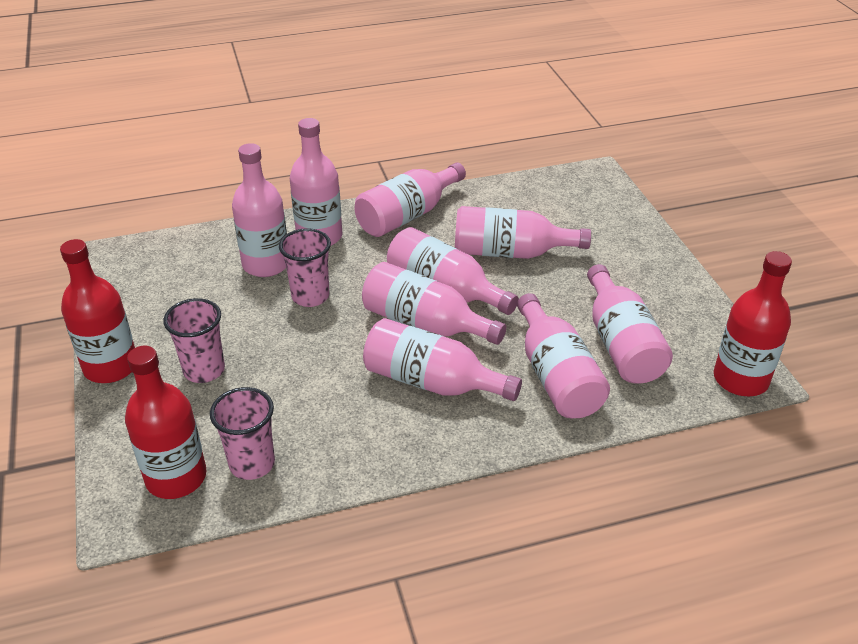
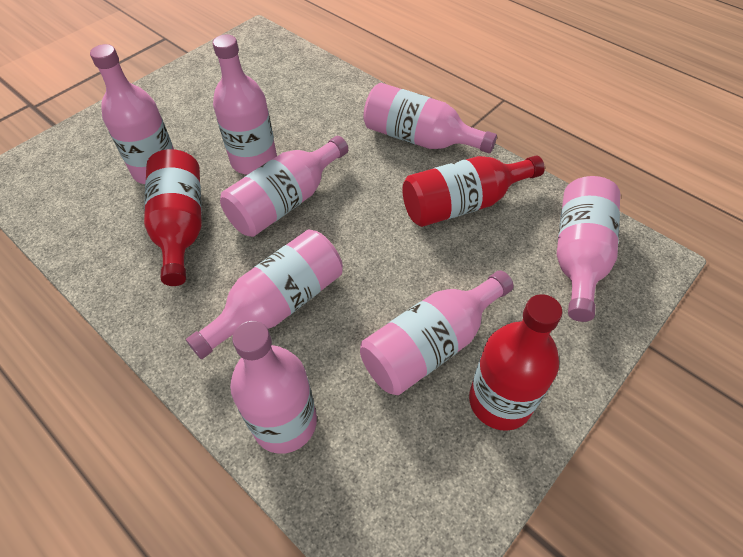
pink bottle: 9 -> 8
pink cup: 3 -> 0

